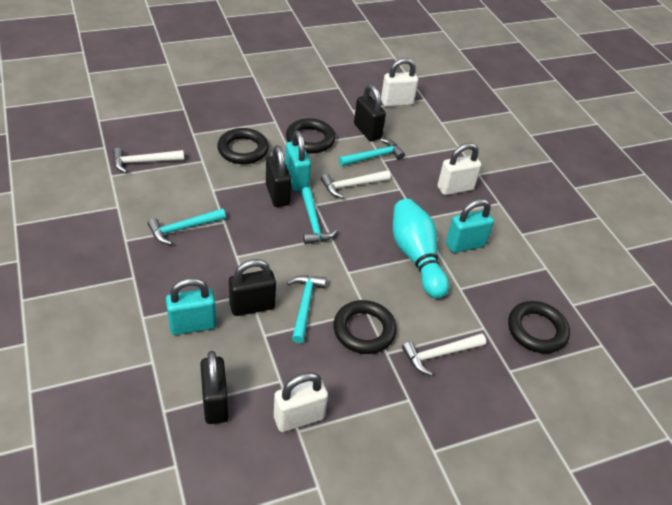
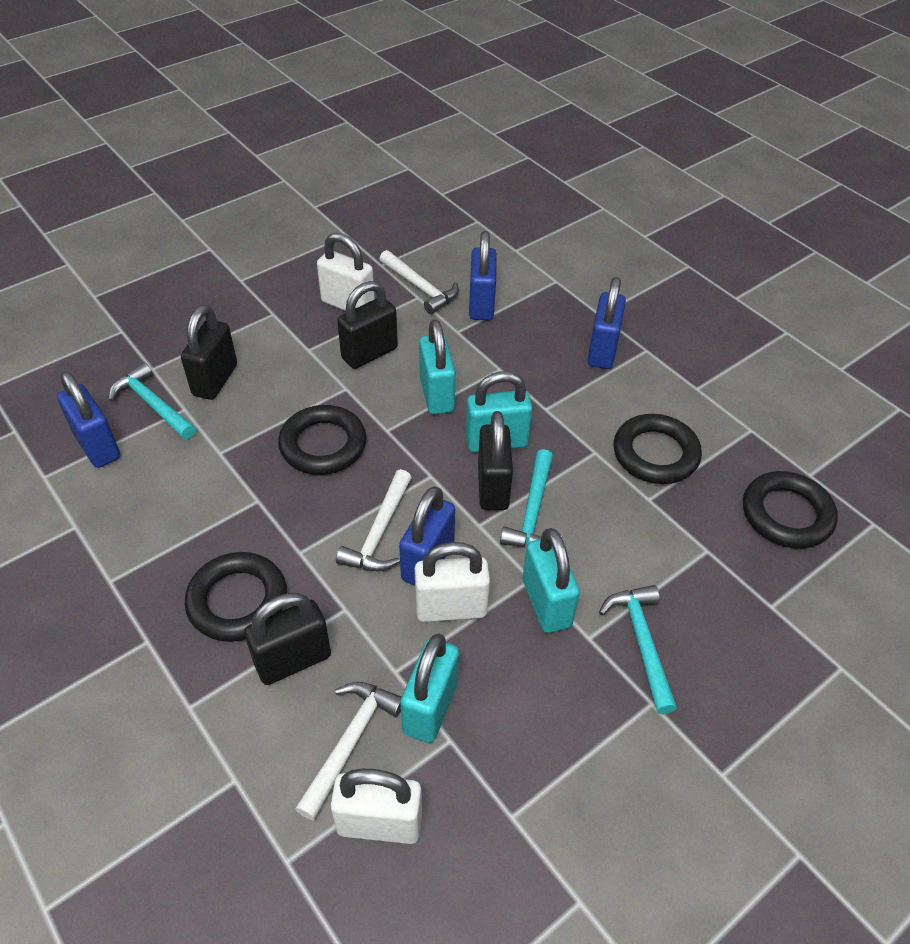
blue padlock: 0 -> 4
turquoise bowling pin: 1 -> 0
turquoise hammer: 4 -> 3
turquoise padlock: 3 -> 4

